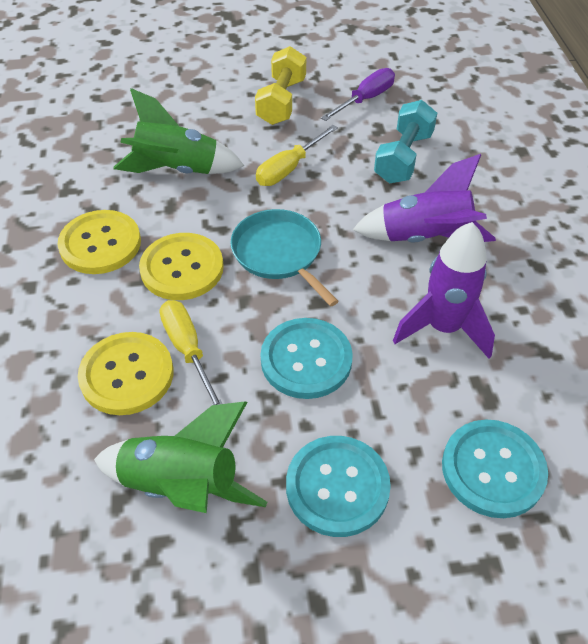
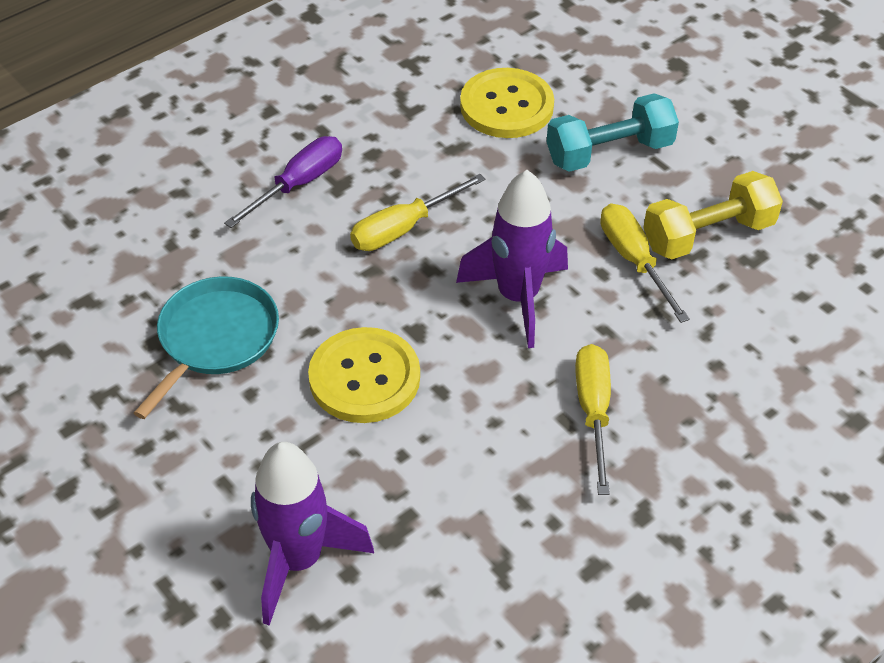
green rocket: 2 -> 0
turquoise button: 3 -> 0
yellow button: 3 -> 2
yellow screwdriver: 2 -> 3

